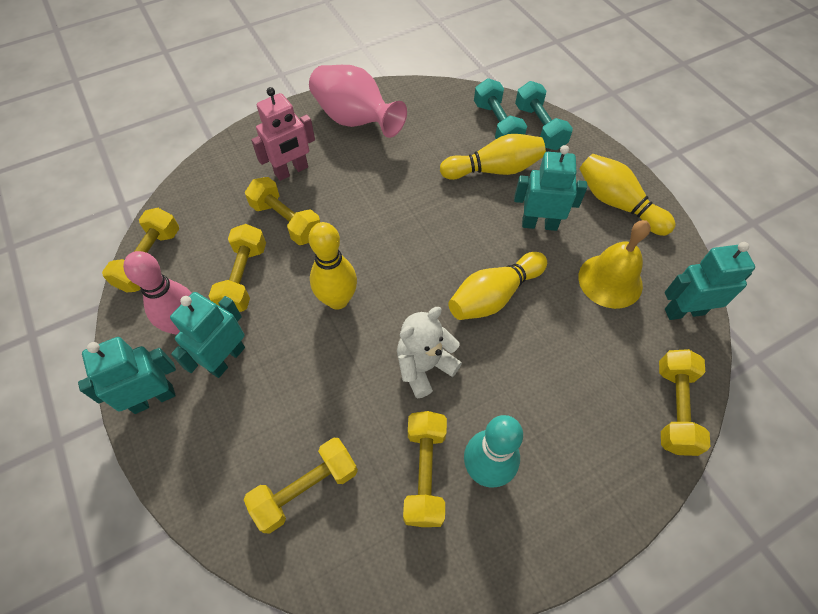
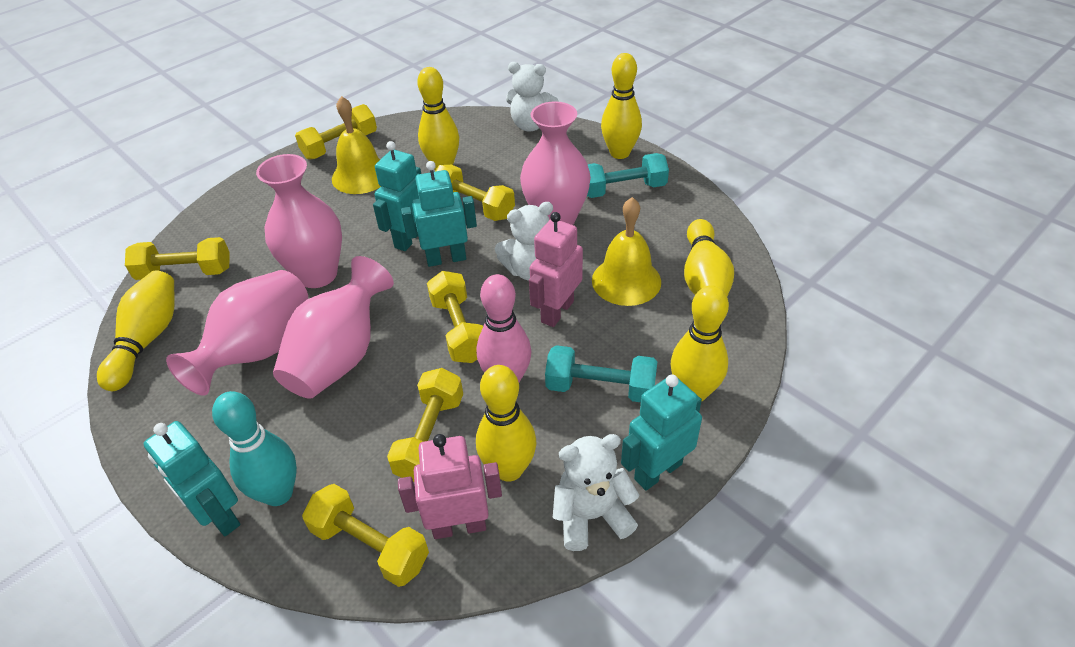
pink robot: 1 -> 2
pink vase: 1 -> 4
white teddy bear: 1 -> 3
yellow bell: 1 -> 2
yellow bowling pin: 4 -> 6

